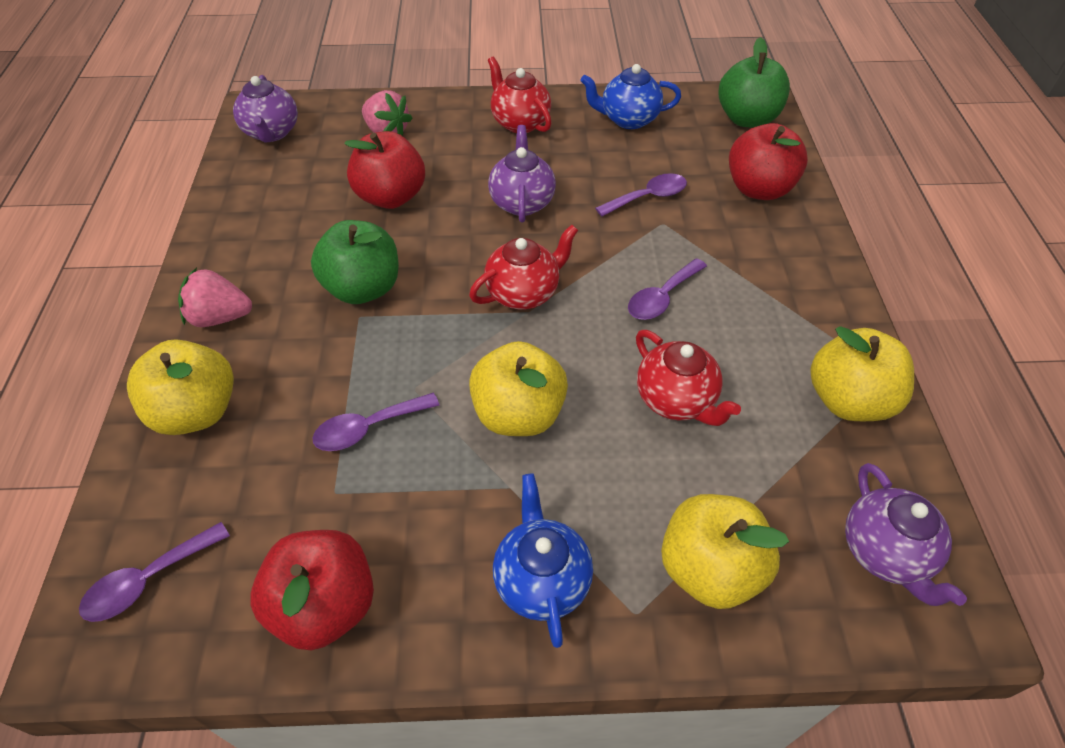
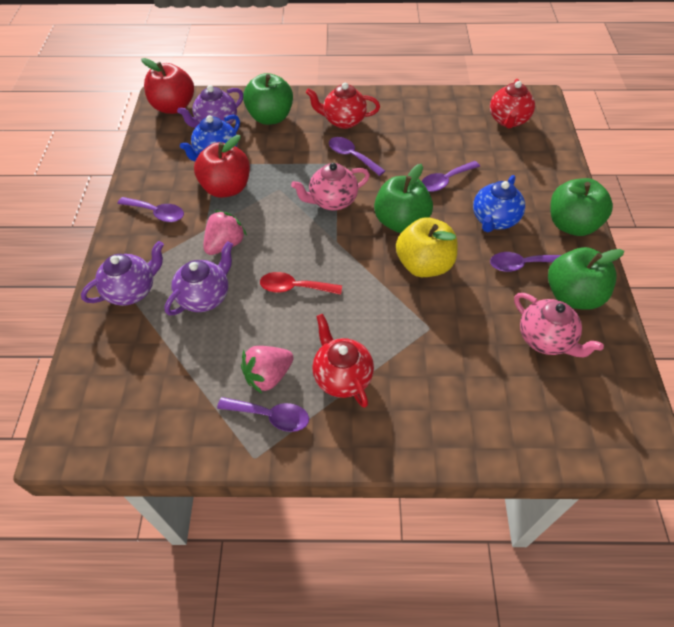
green apple: 2 -> 4
pink teapot: 0 -> 2
purple spoon: 4 -> 5
red apple: 3 -> 2
red spoon: 0 -> 1
yellow apple: 4 -> 1

